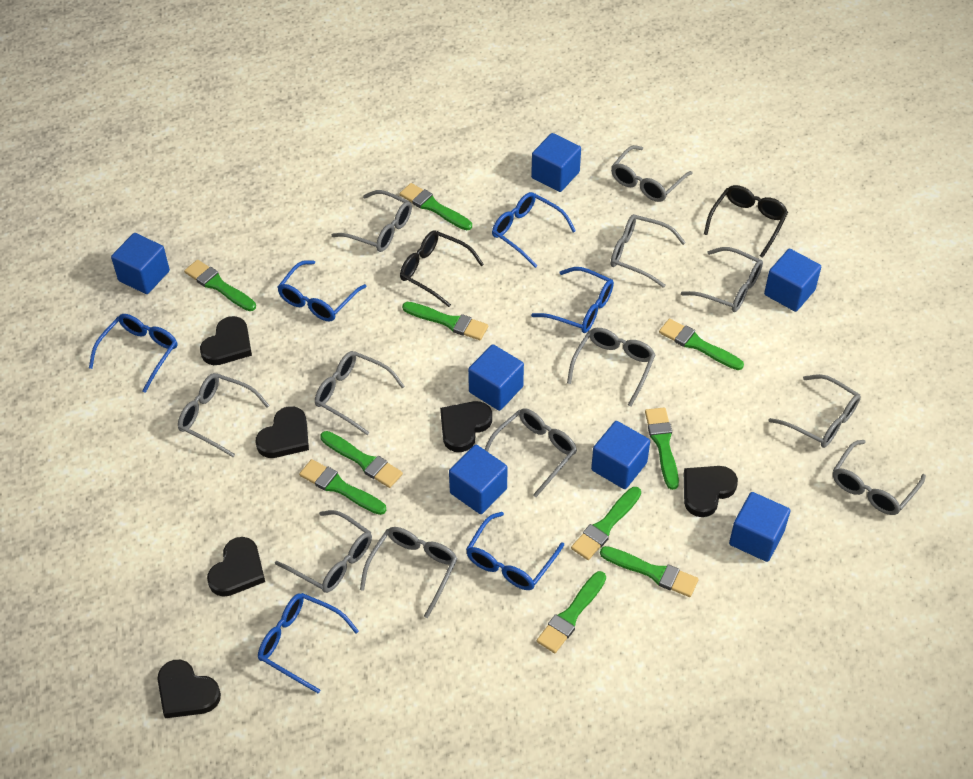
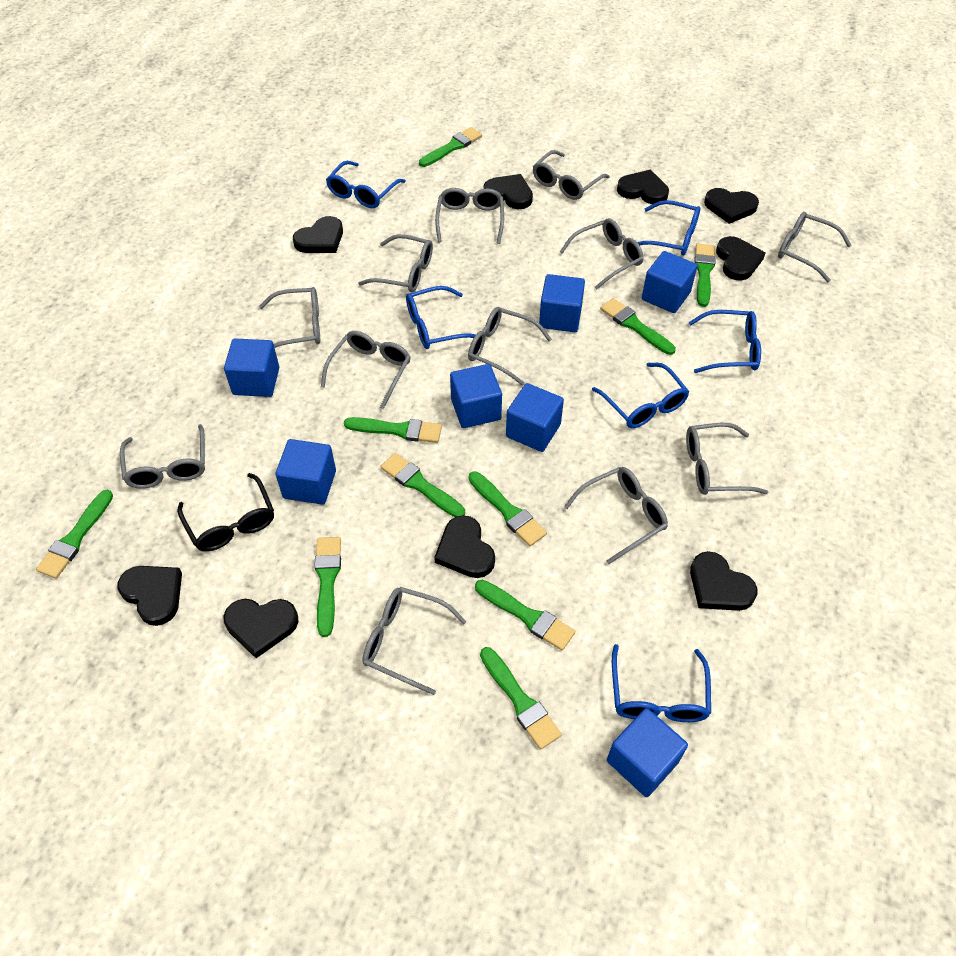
black glasses: 2 -> 1
black heart: 6 -> 9

